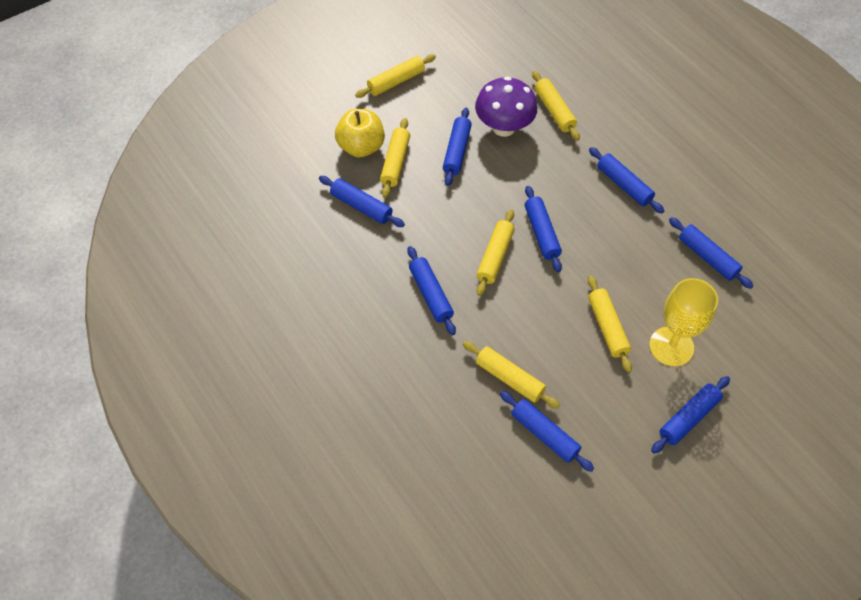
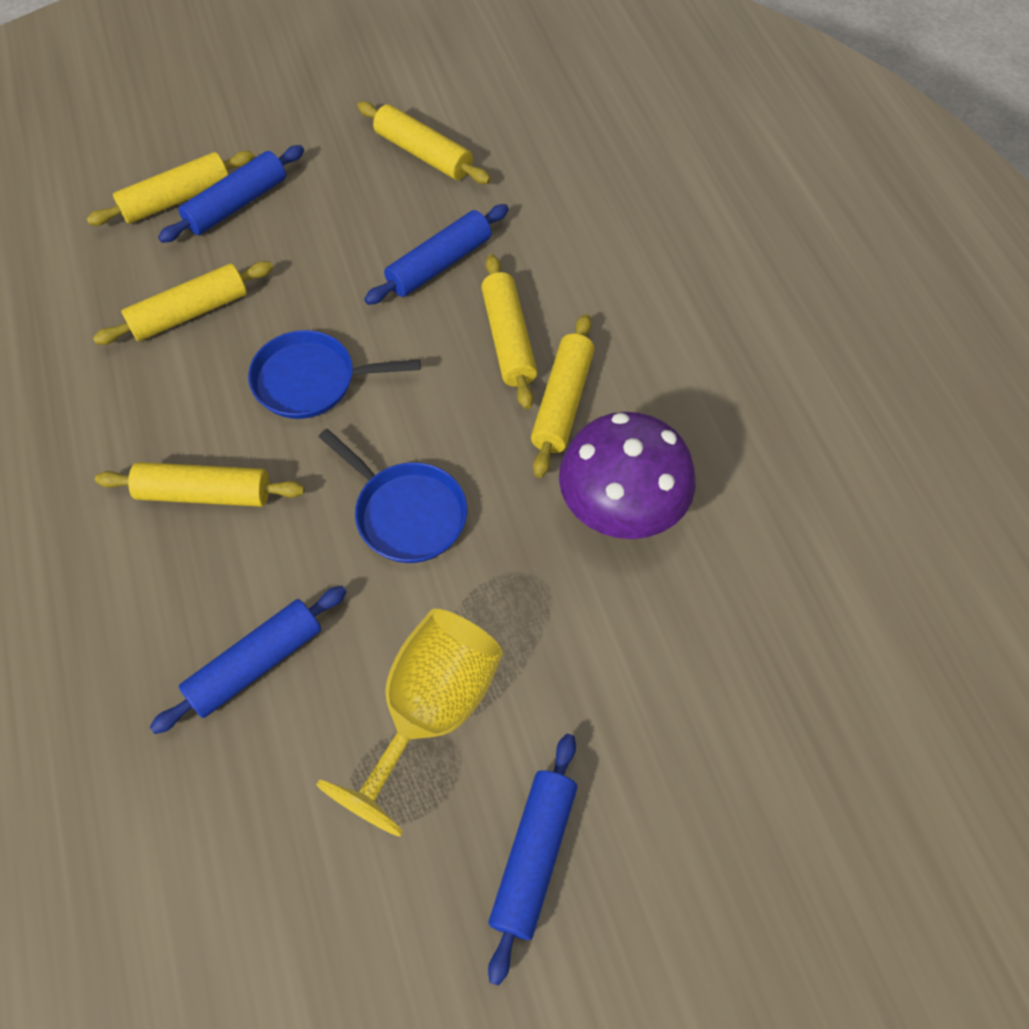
blue pan: 0 -> 2
blue rolling pin: 8 -> 4
yellow apple: 1 -> 0

